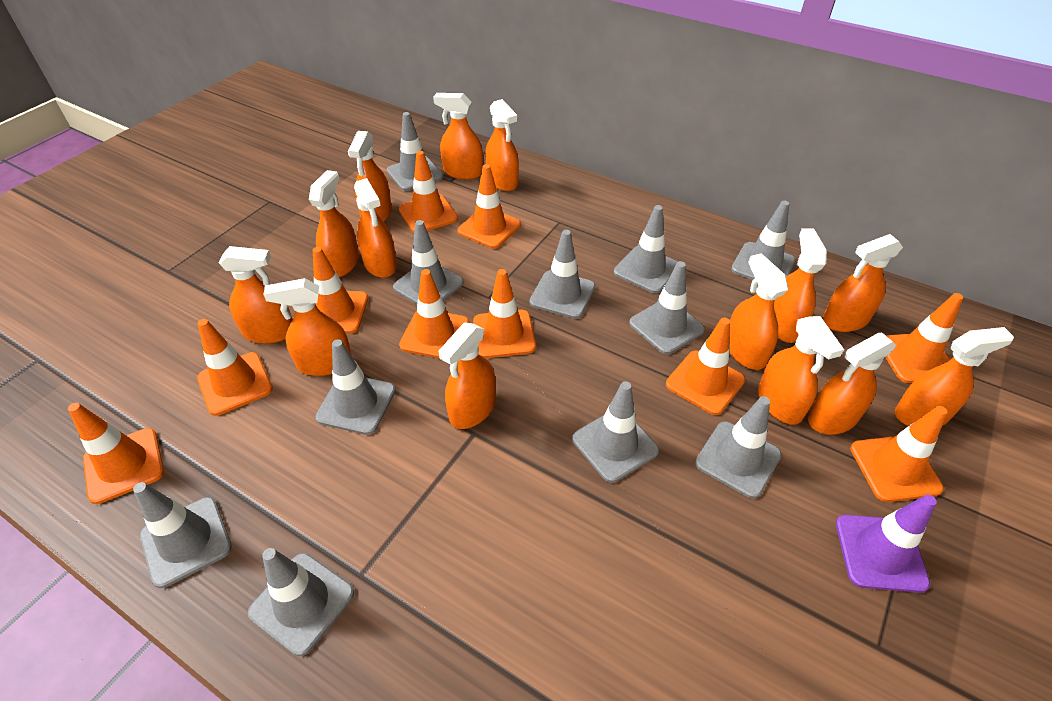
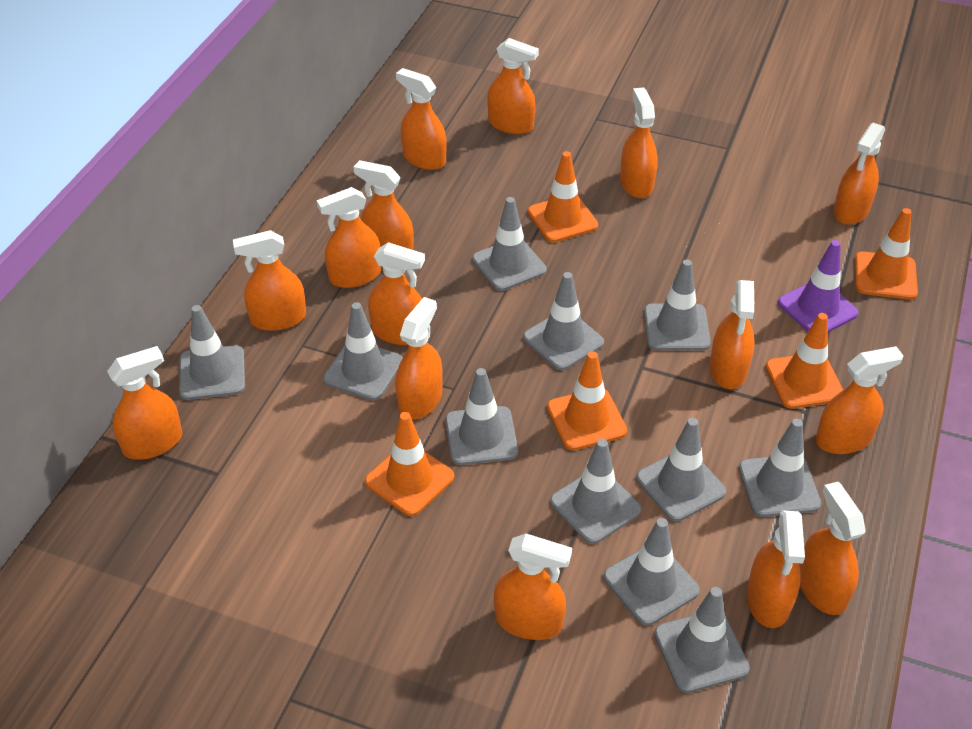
orange spray bottle: 14 -> 15
orange traffic cone: 10 -> 5

